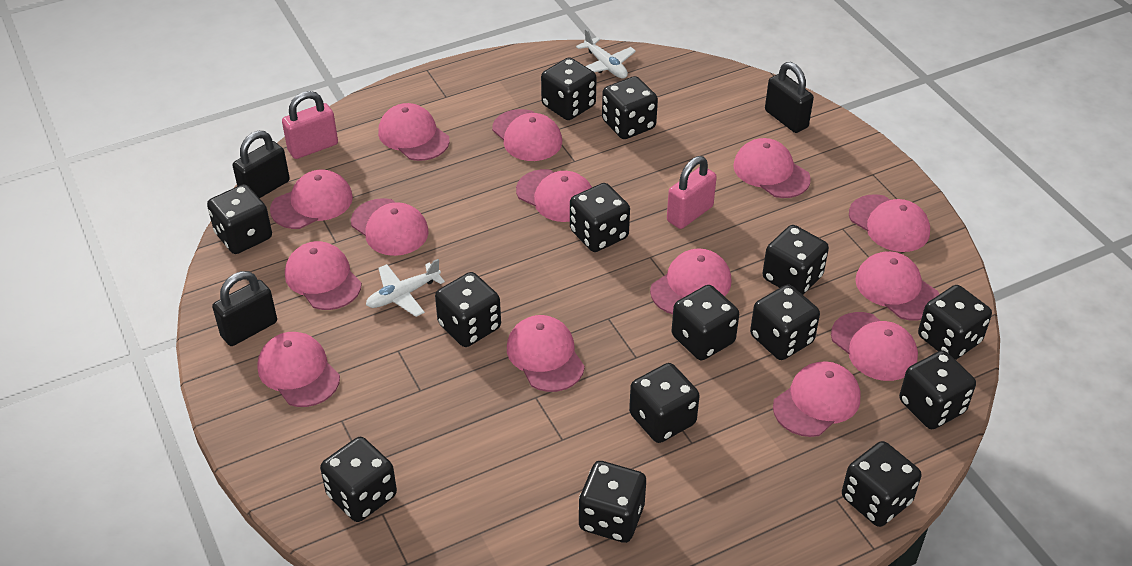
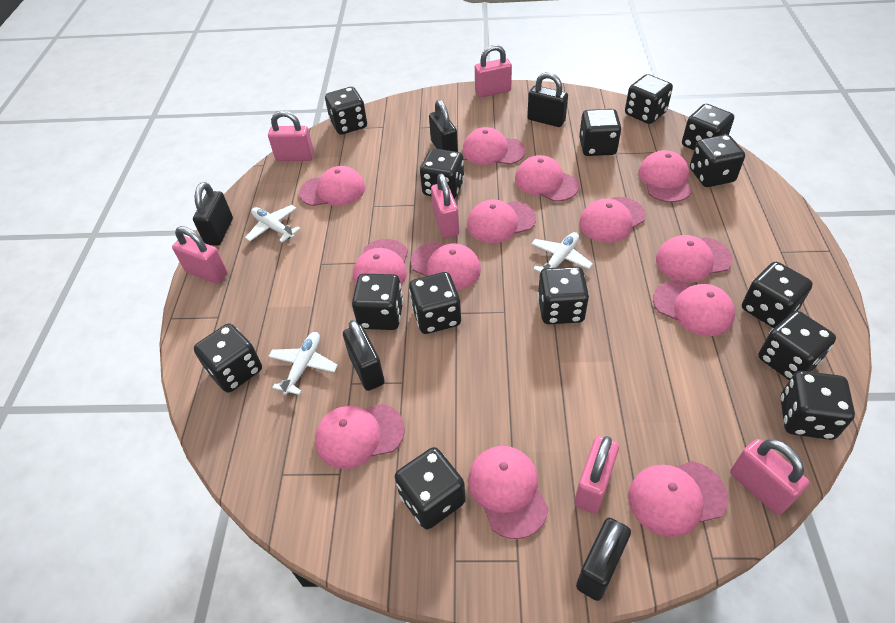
black padlock: 3 -> 5
pink cap: 14 -> 13
pink padlock: 2 -> 6
white plane: 2 -> 3

